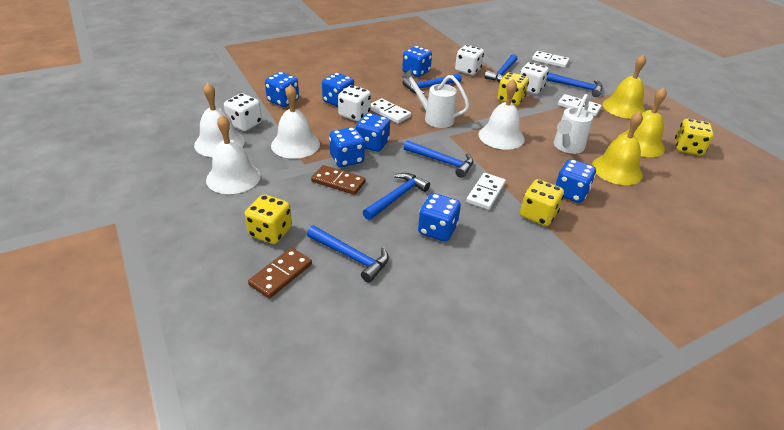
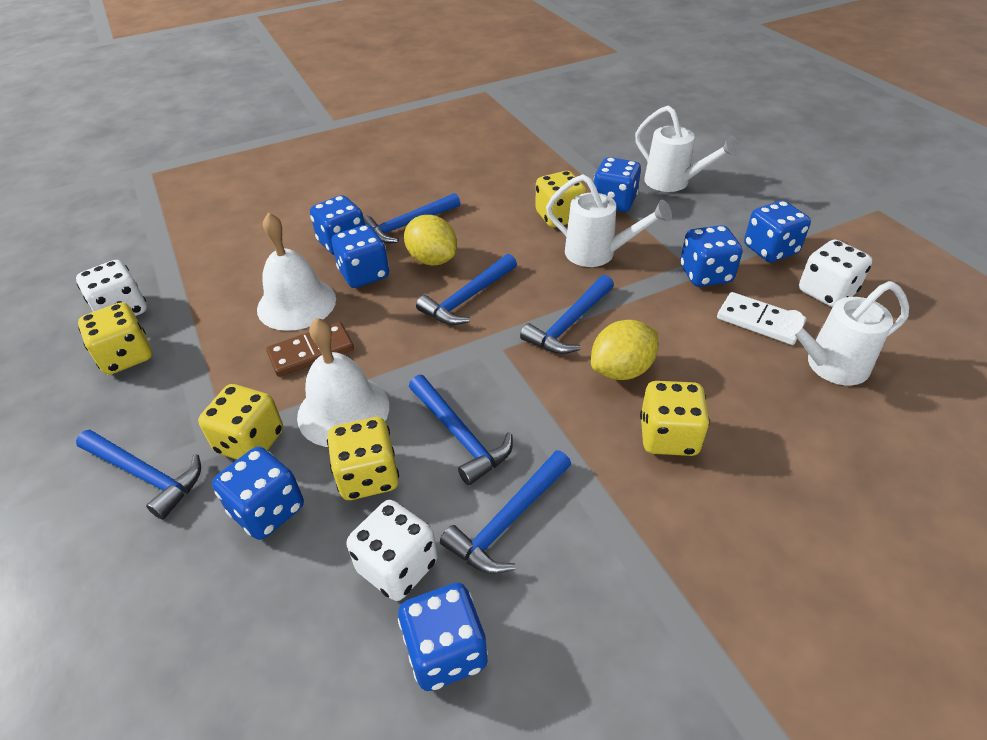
brown domino: 2 -> 1
white bell: 4 -> 2
white dice: 4 -> 3
white domino: 4 -> 1
white watering can: 2 -> 3
yellow bell: 3 -> 0
yellow dice: 4 -> 5
yellow lemon: 0 -> 2

